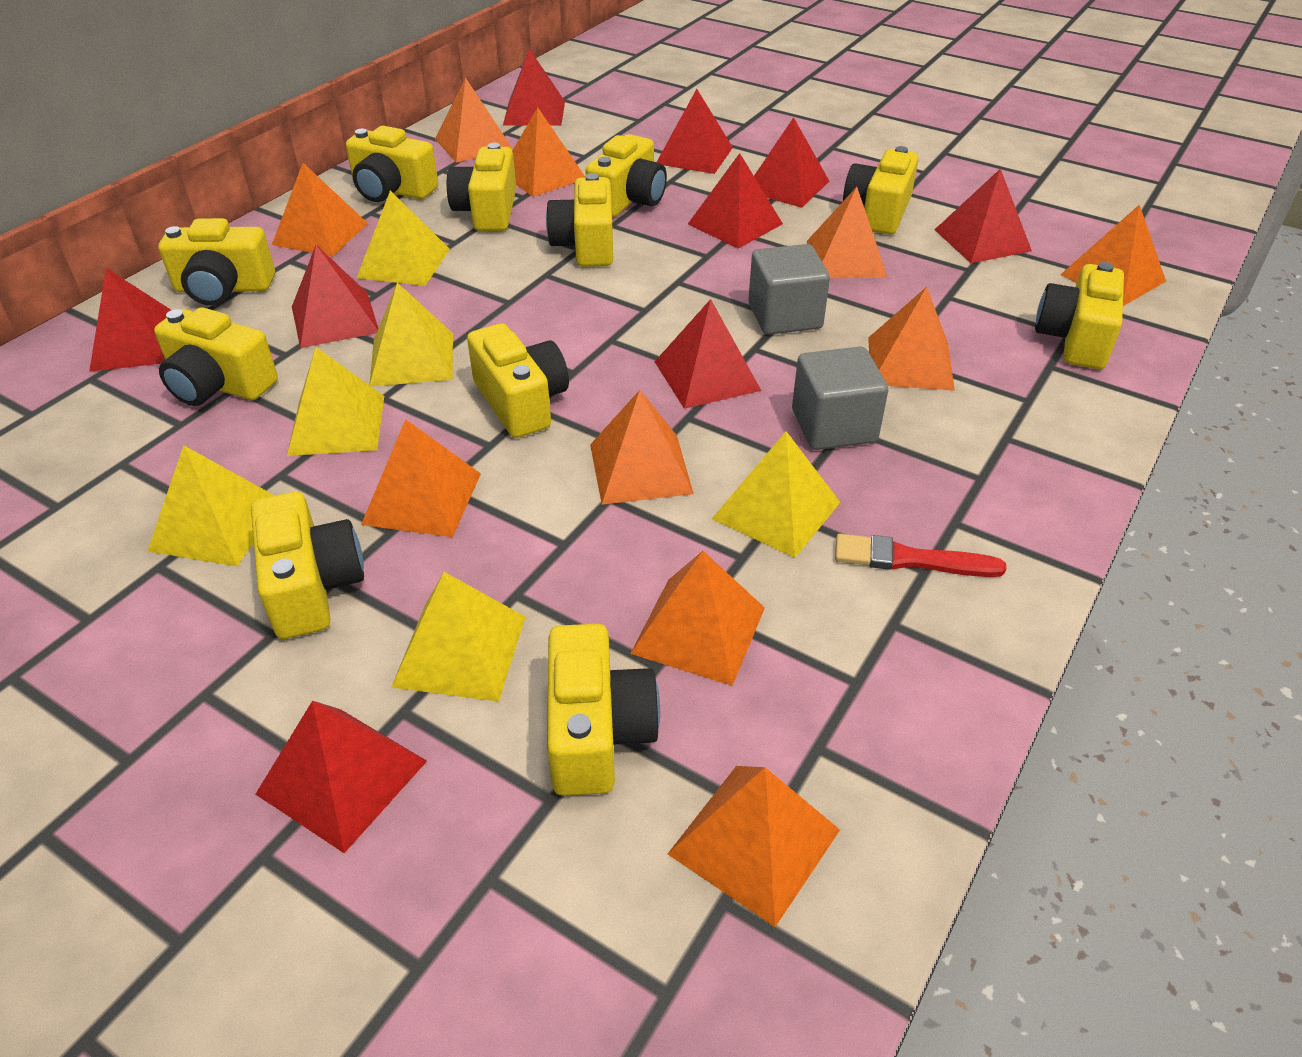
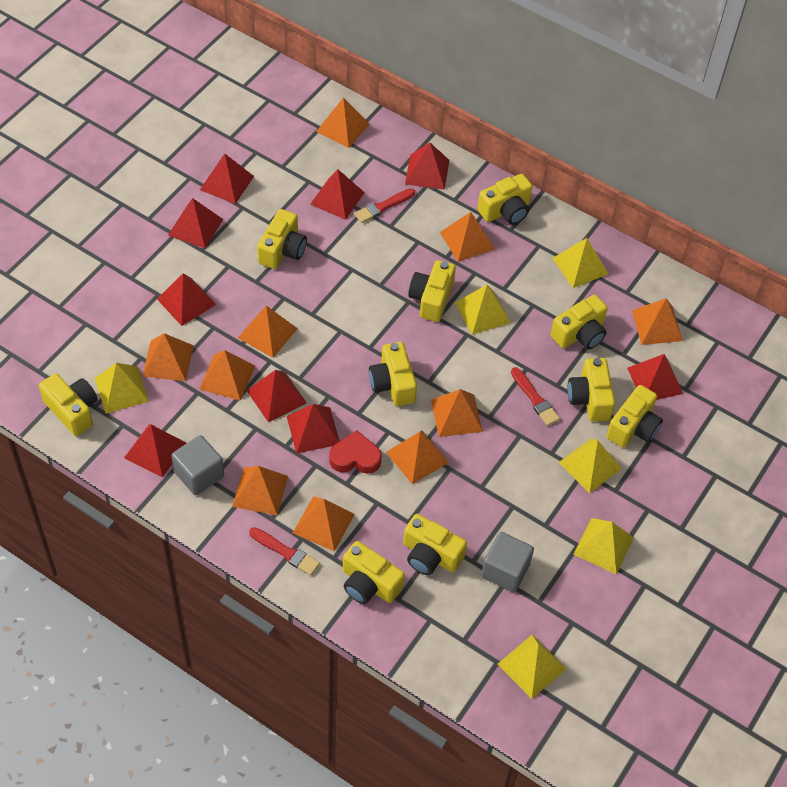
red brush: 1 -> 3
red heart: 0 -> 1
yellow camera: 11 -> 10

